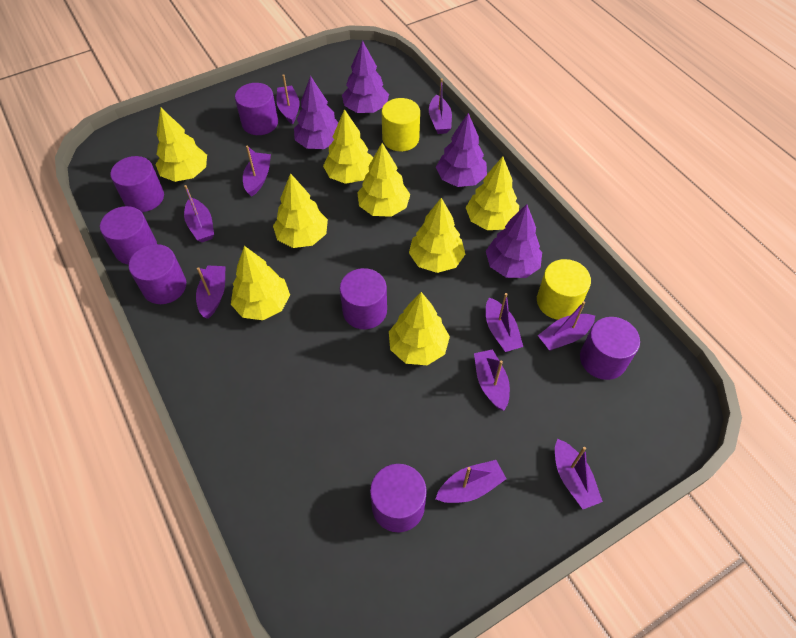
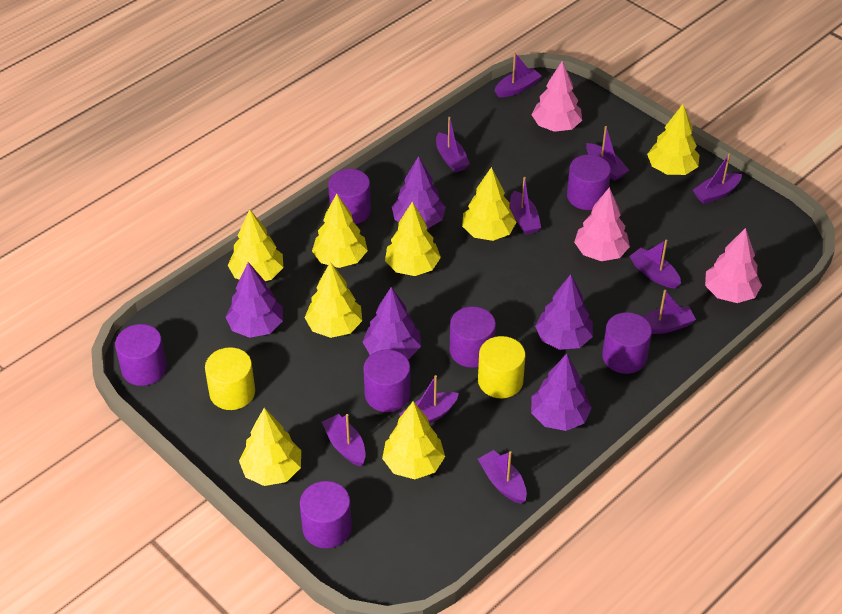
pink tree: 0 -> 3
purple tree: 4 -> 5

